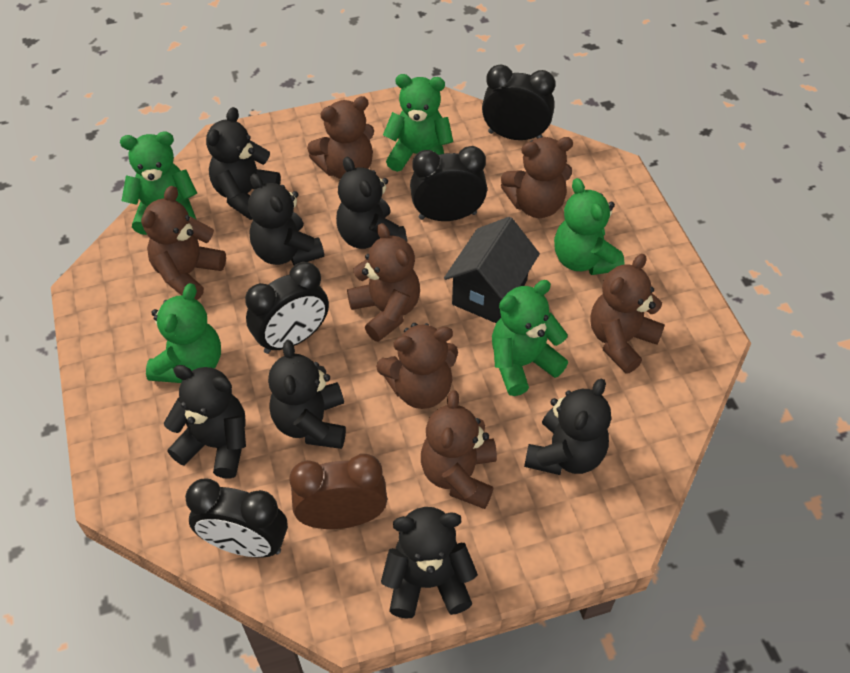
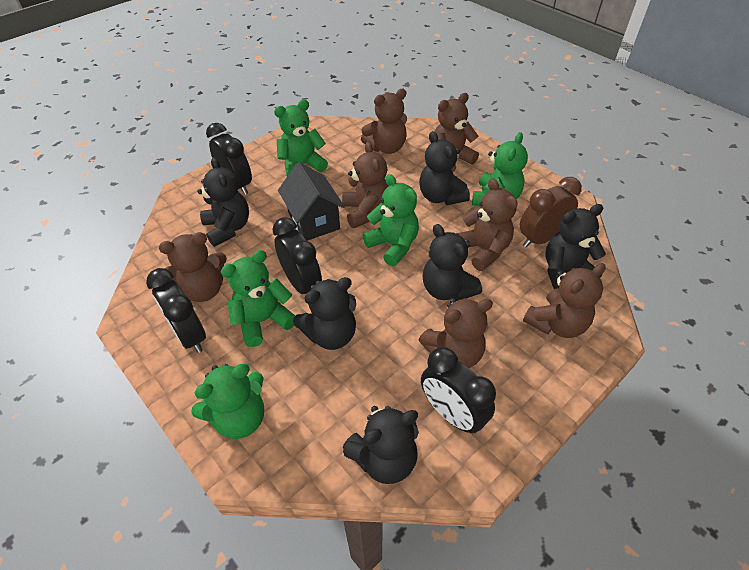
black teddy bear: 7 -> 6

